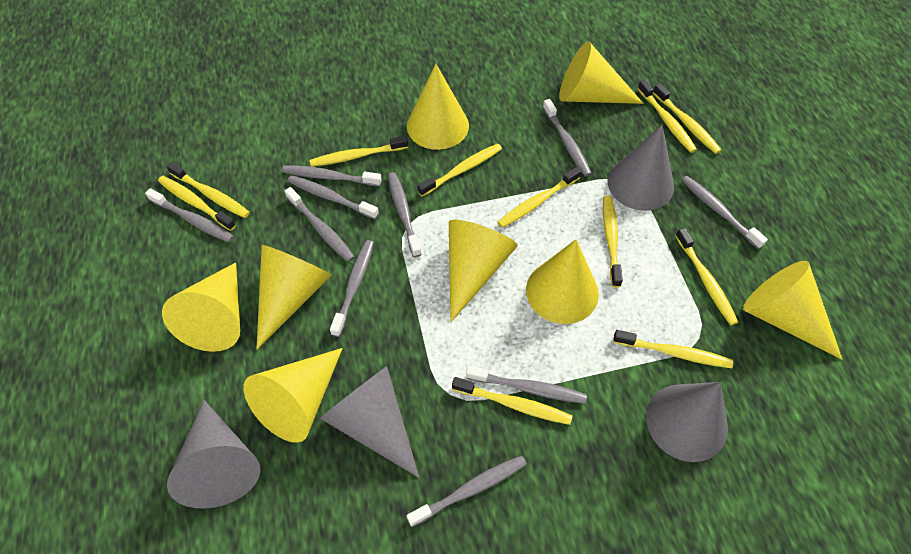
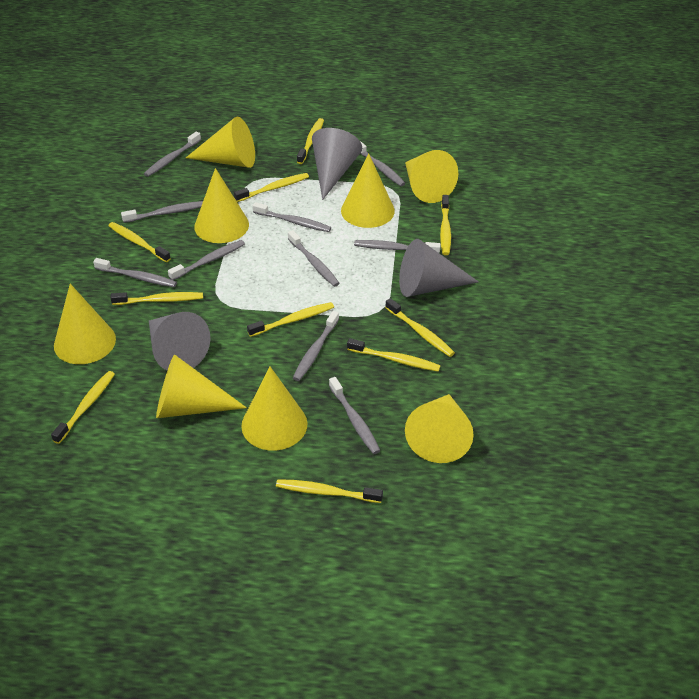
grey cone: 4 -> 3
yellow toothbrush: 11 -> 10

